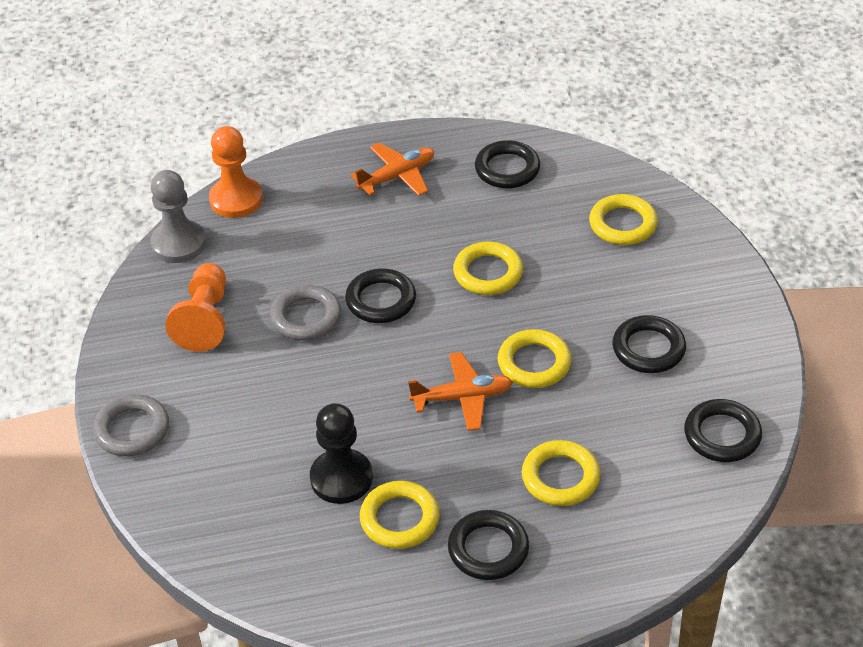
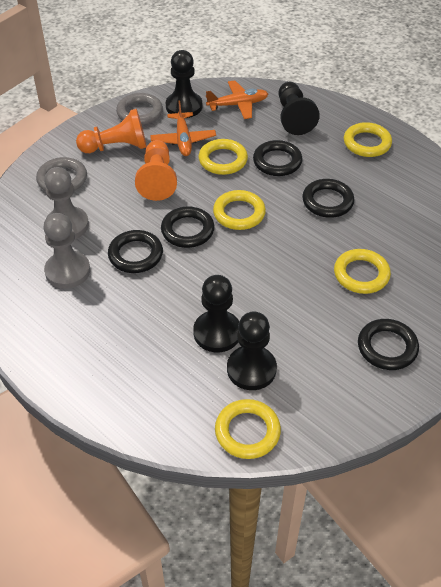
black pawn: 1 -> 4
grey pawn: 1 -> 2

